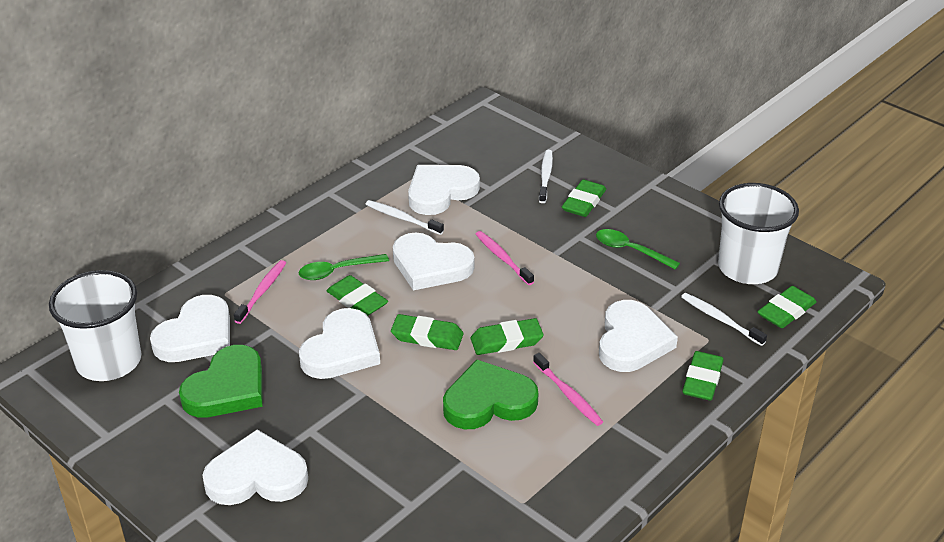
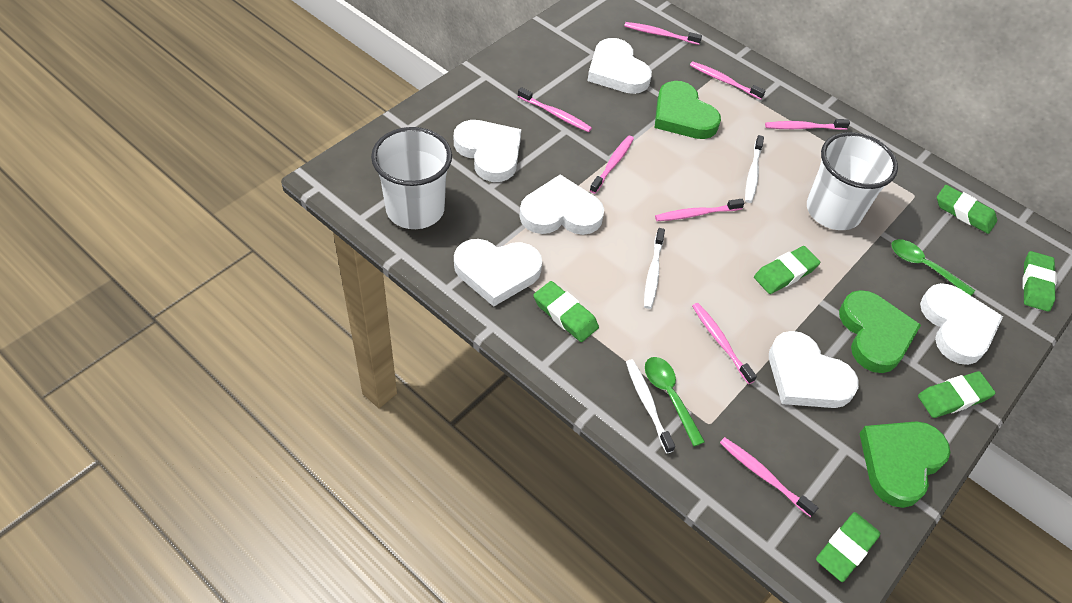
green heart: 2 -> 3
pink toothbrush: 3 -> 8

